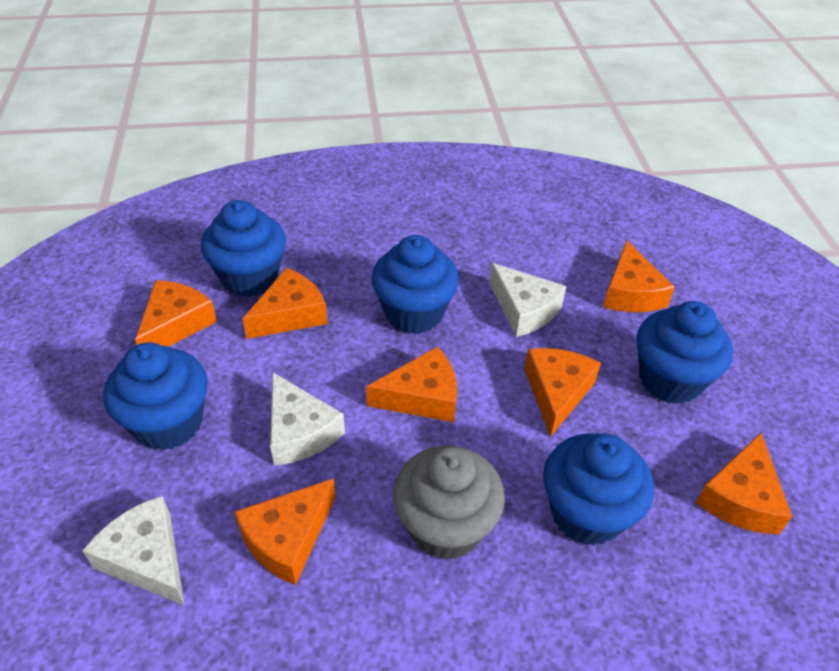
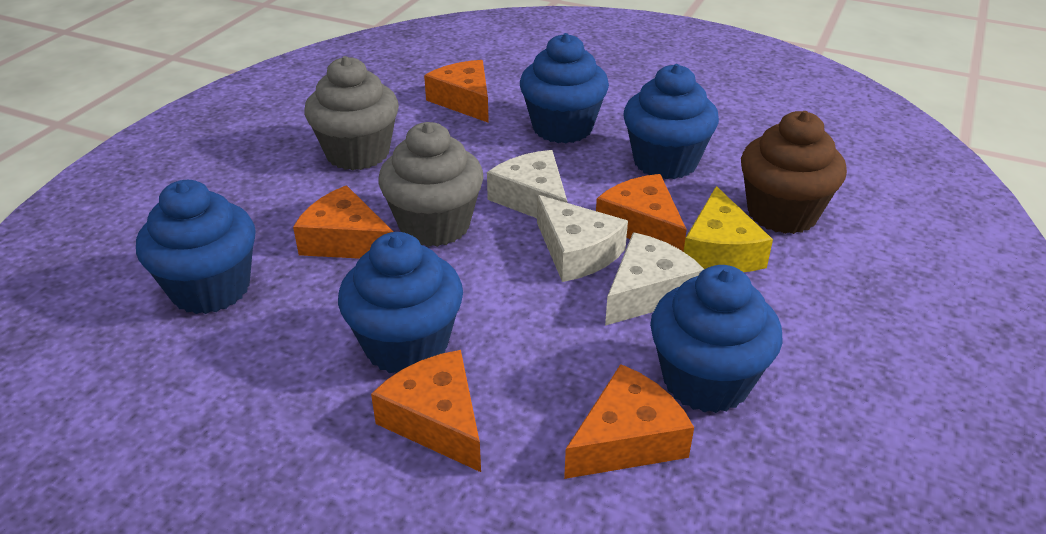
brown cupcake: 0 -> 1
grey cupcake: 1 -> 2
orange cheese: 7 -> 5
yellow cheese: 0 -> 1

